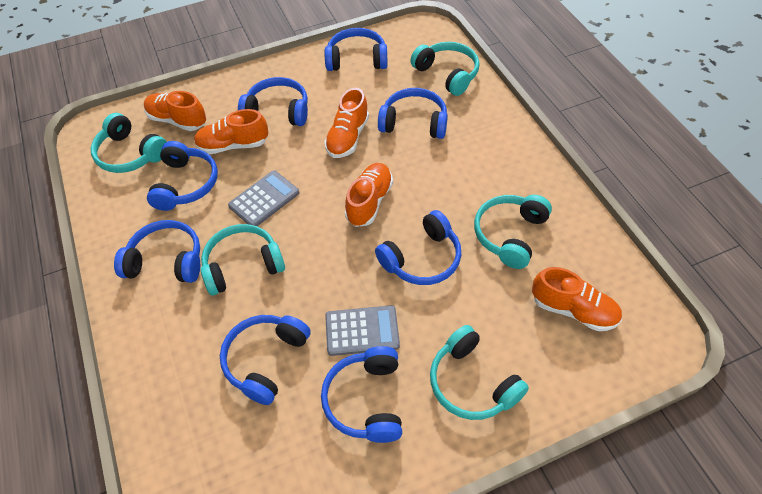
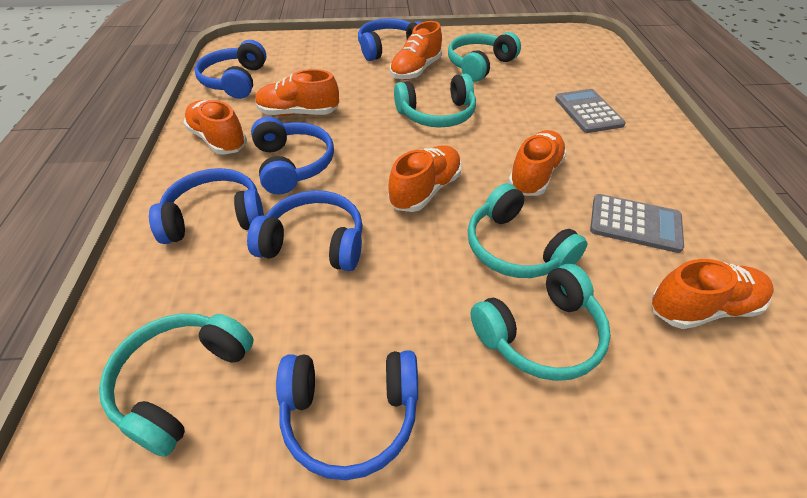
blue headphones: 8 -> 6
orange shoe: 5 -> 6

